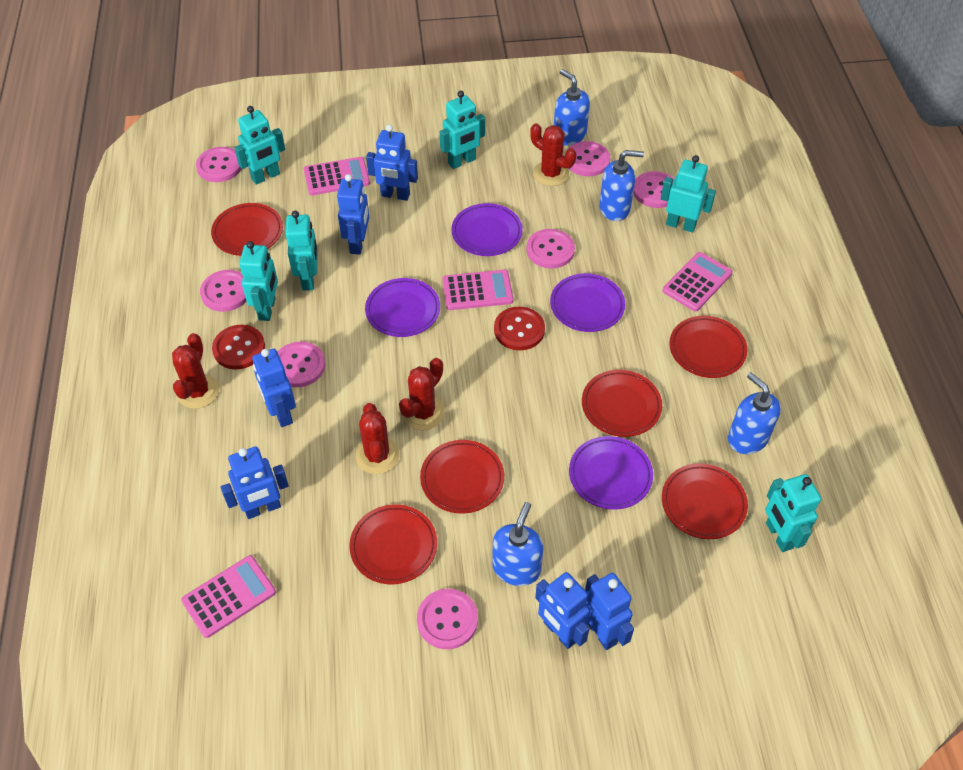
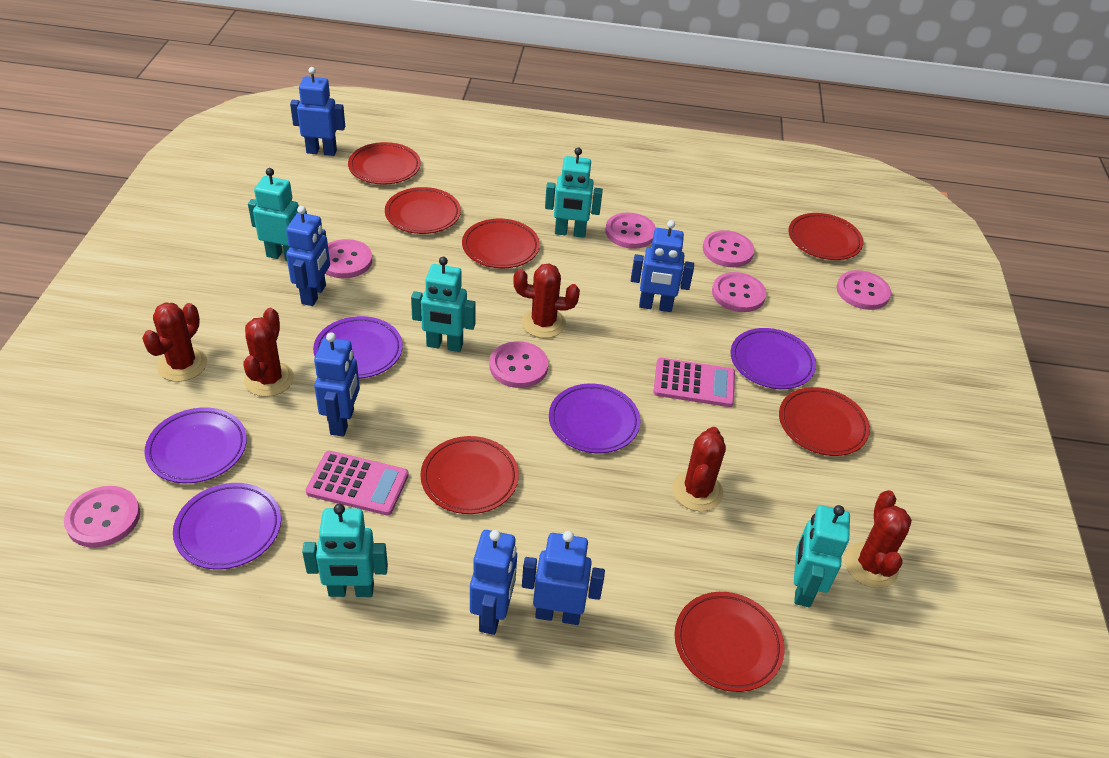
blue soap dispenser: 4 -> 0
pink calculator: 4 -> 2
purple plate: 4 -> 5
red button: 2 -> 0
red cactus: 4 -> 5
red plate: 6 -> 7
turquoise robot: 6 -> 5

